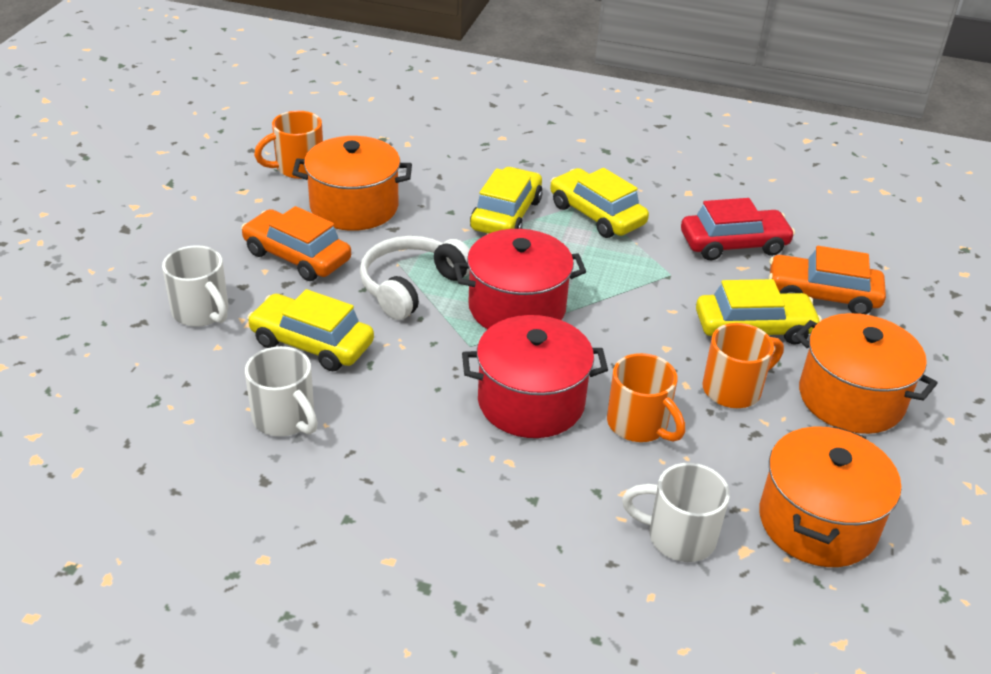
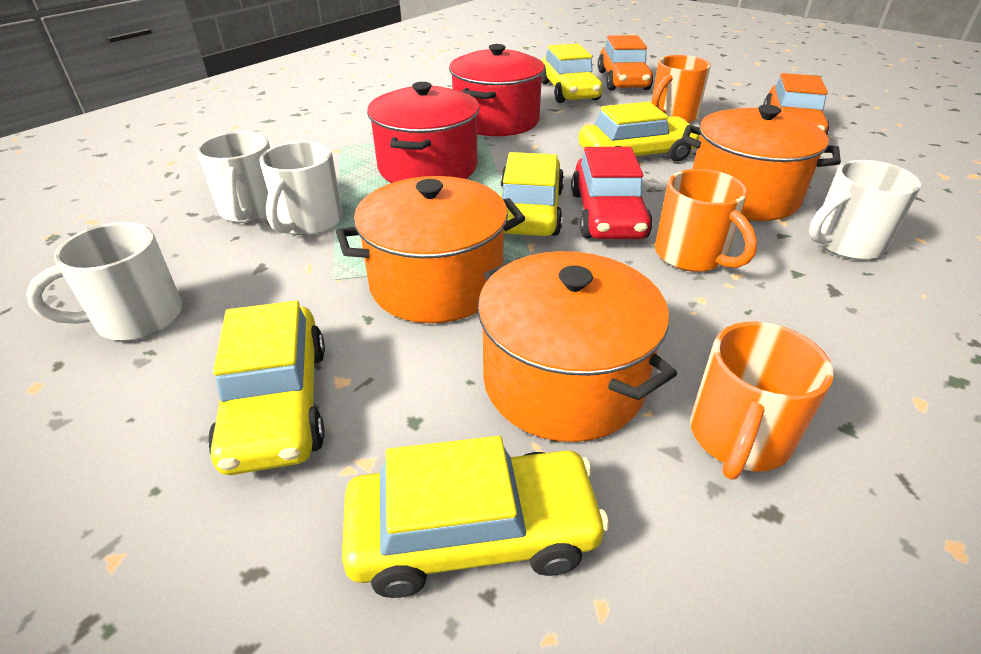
white headphones: 1 -> 0
white mug: 3 -> 4
yellow car: 4 -> 5

